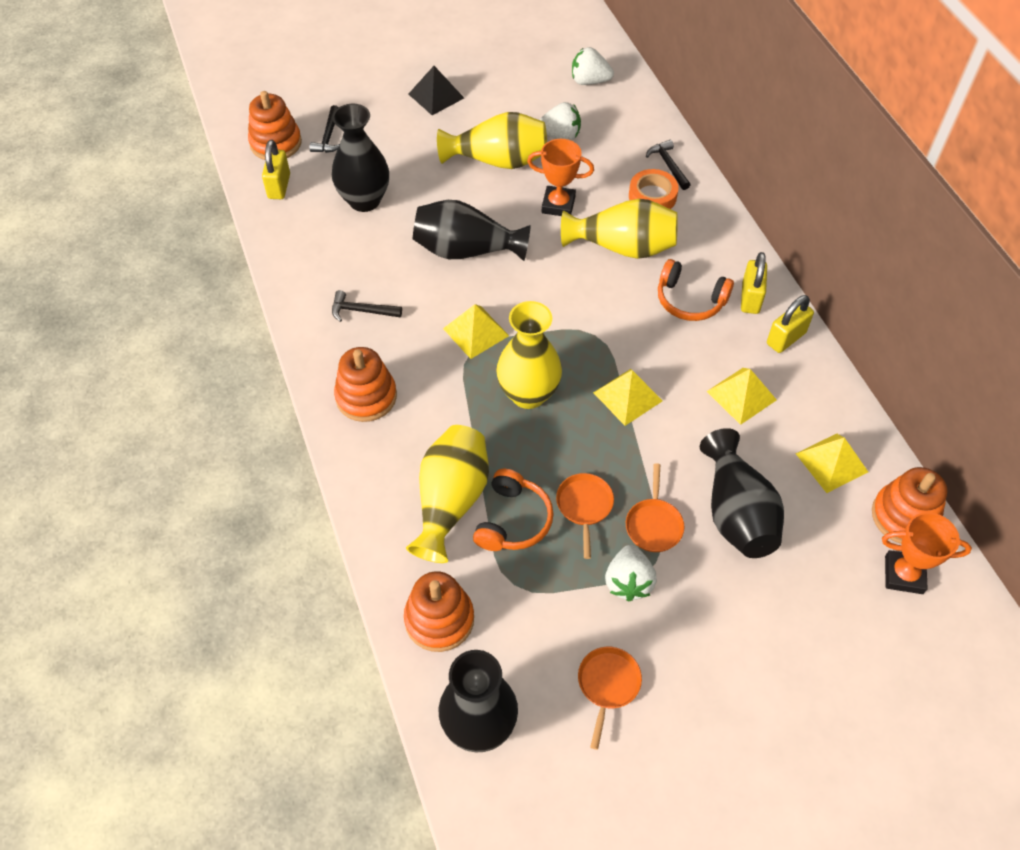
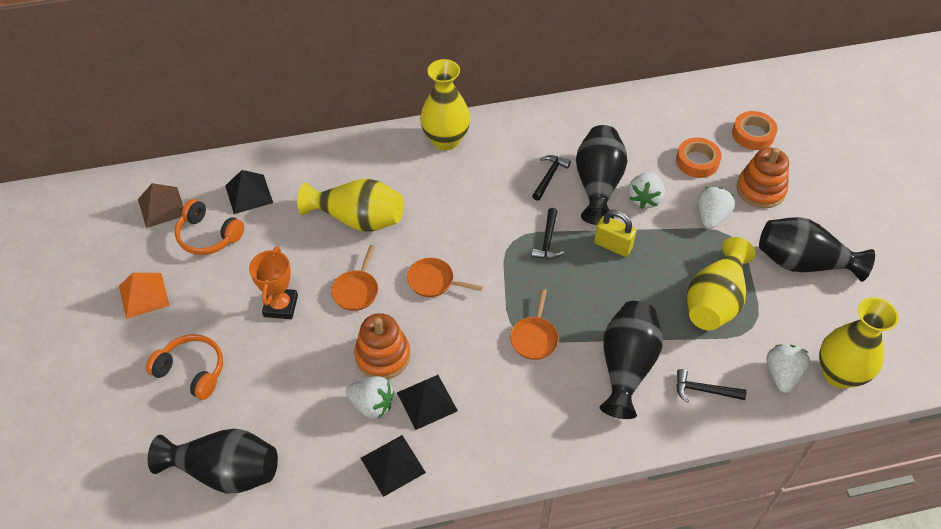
black pyramid: 1 -> 3
brown pyramid: 0 -> 1
orange pyramid: 0 -> 1
orange stacking toy: 4 -> 2
orange tape: 1 -> 2
orange trophy: 2 -> 1
white strawberry: 3 -> 4
yellow padlock: 3 -> 1
yellow pyramid: 4 -> 0

